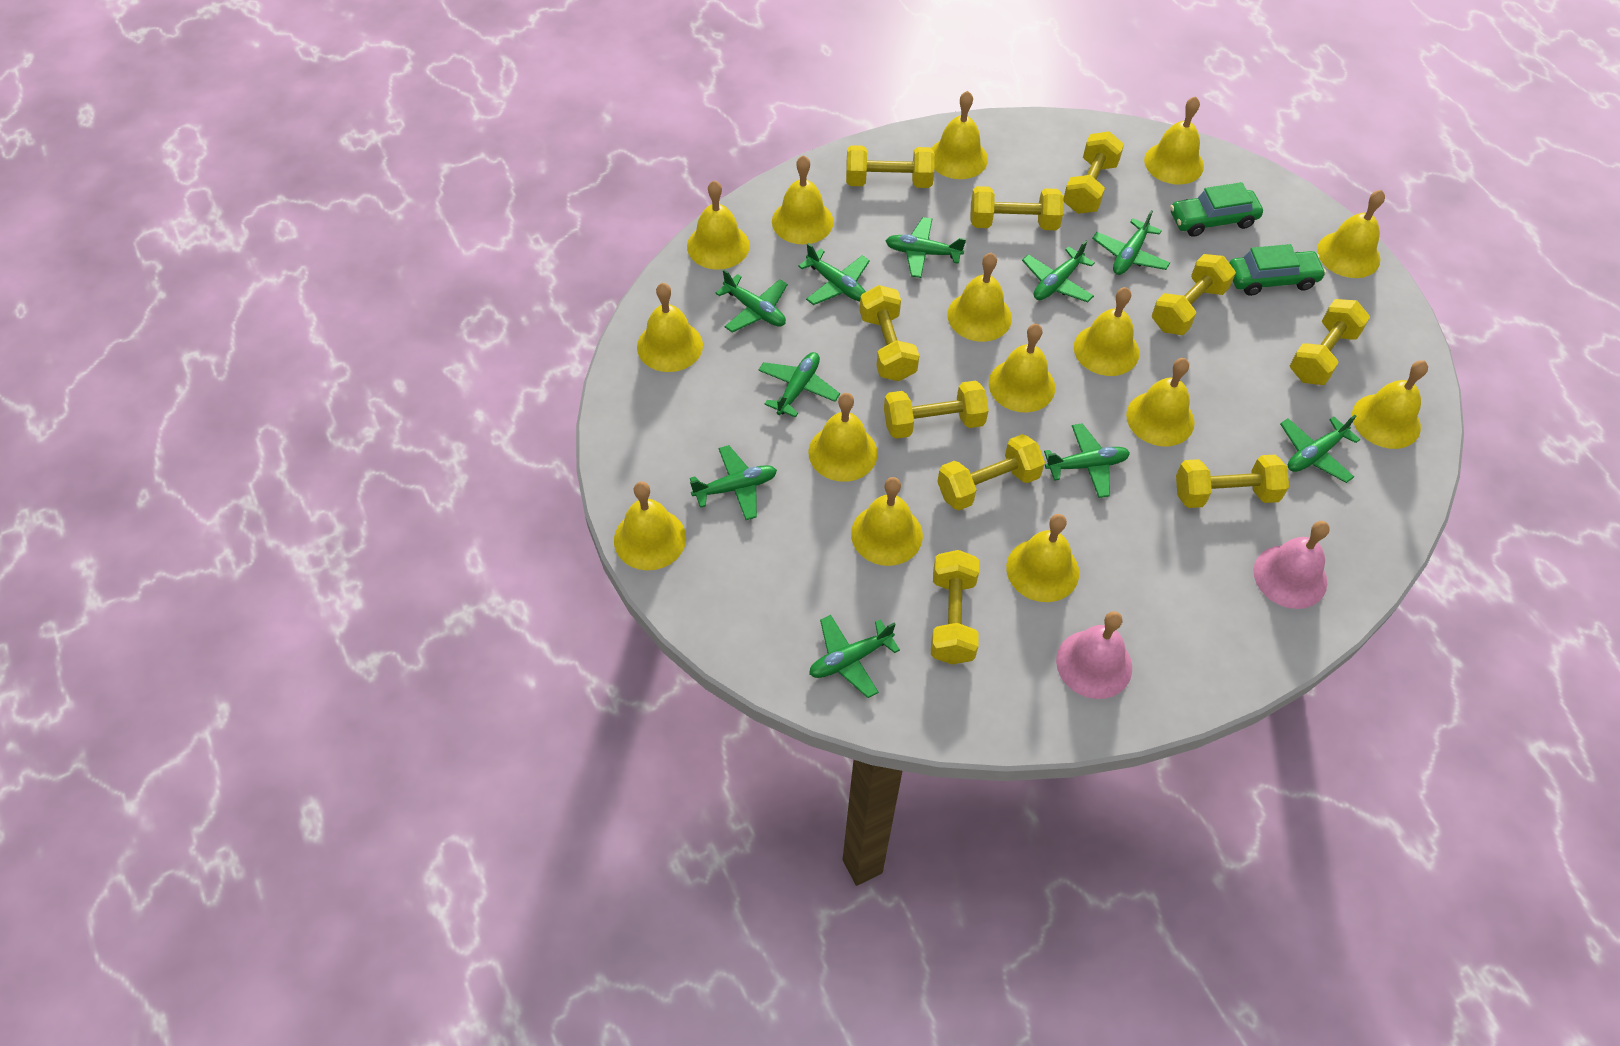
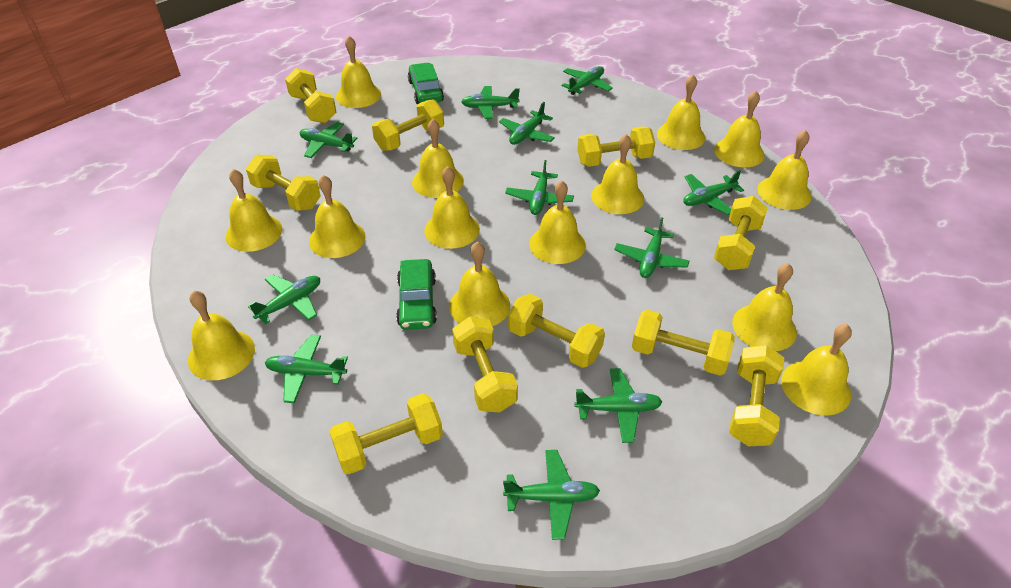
green plane: 10 -> 11
pink bell: 2 -> 0
yellow bell: 15 -> 14

